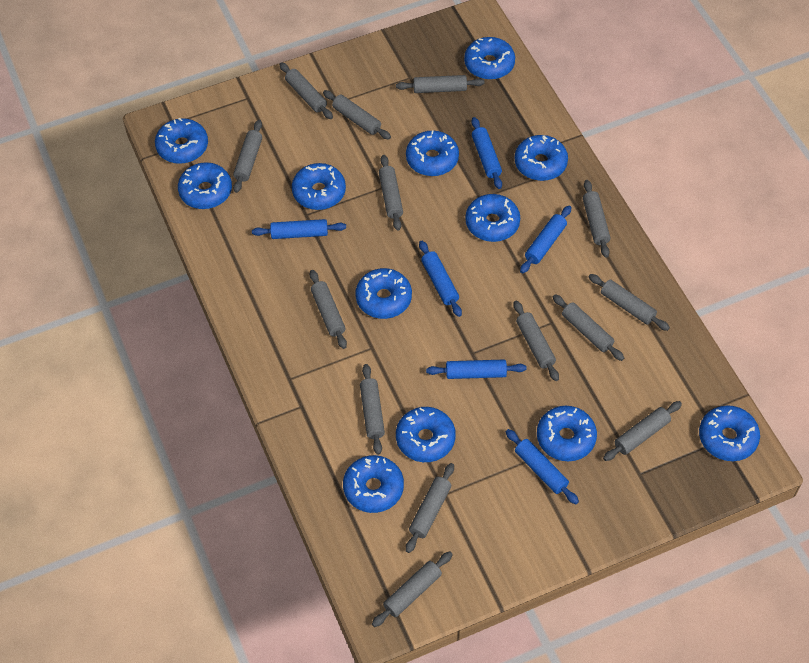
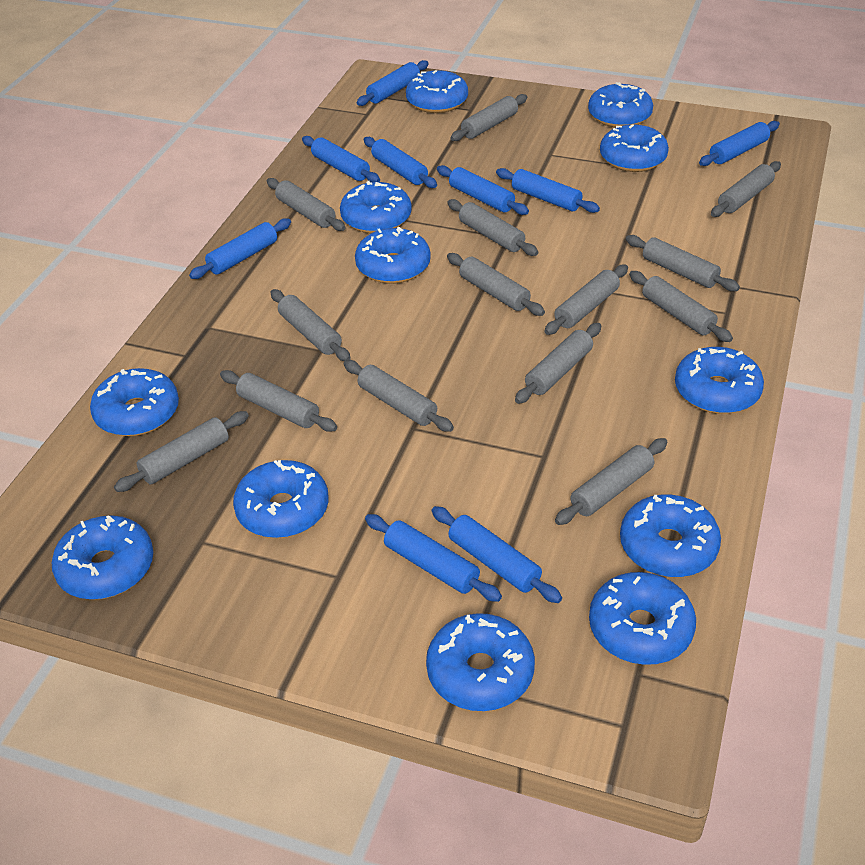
blue rolling pin: 6 -> 9

